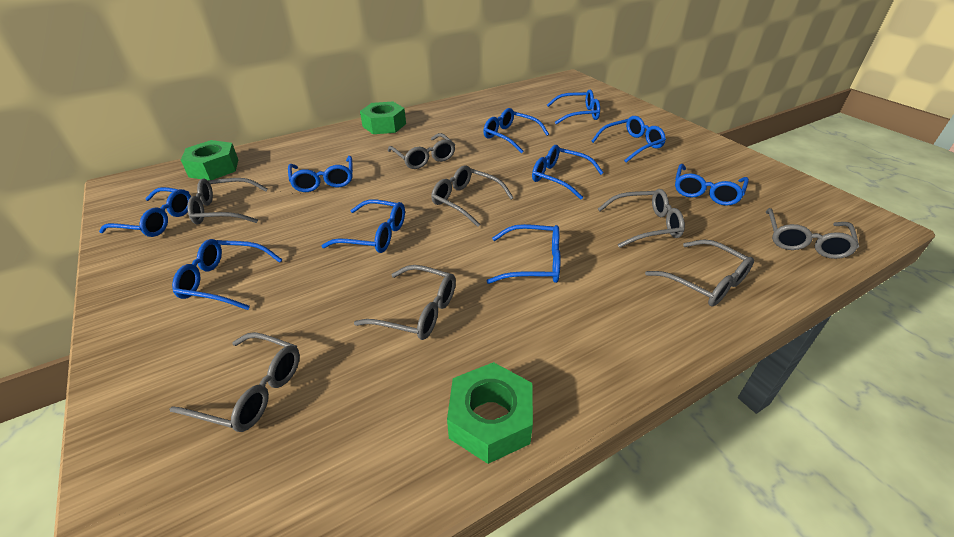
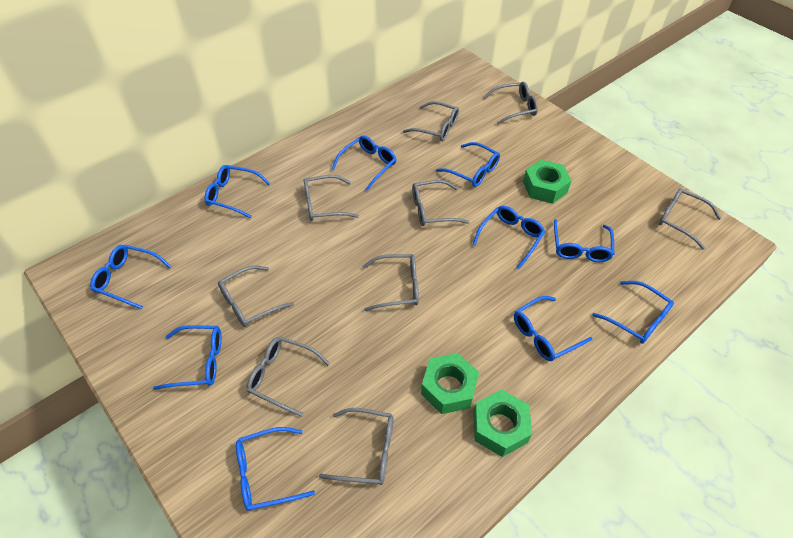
grey glasses: 8 -> 9

